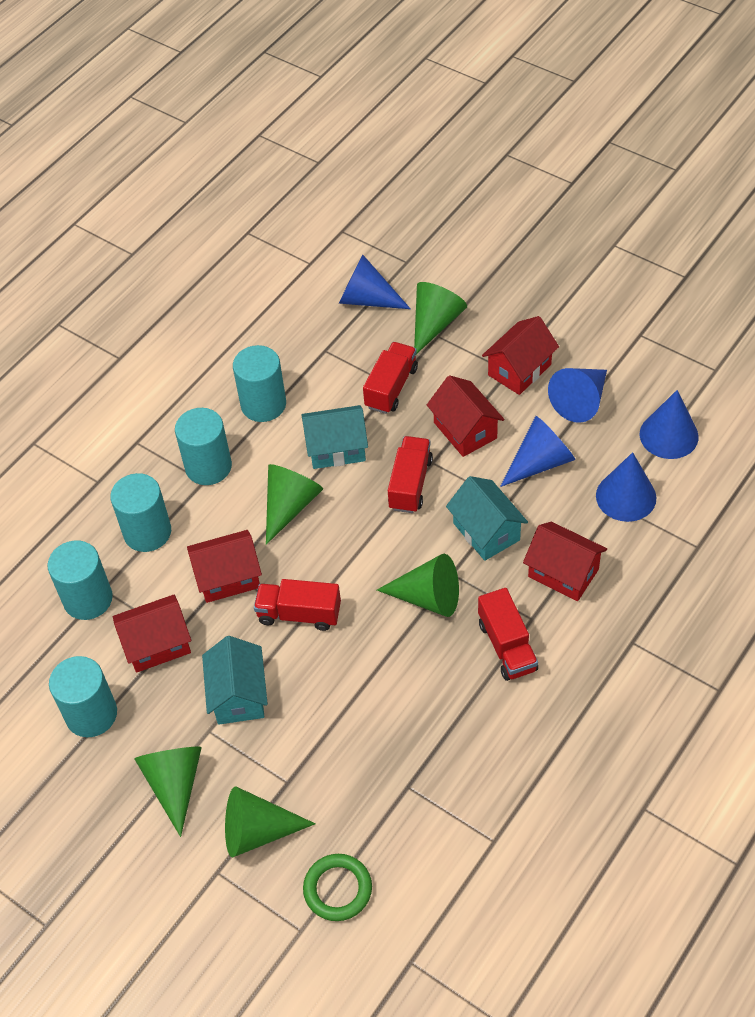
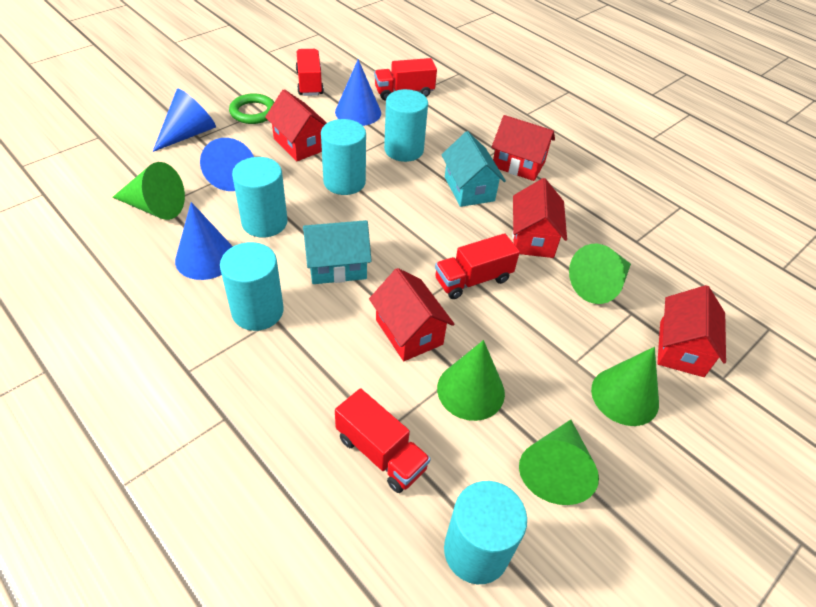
blue cone: 5 -> 4
turquoise house: 3 -> 2

